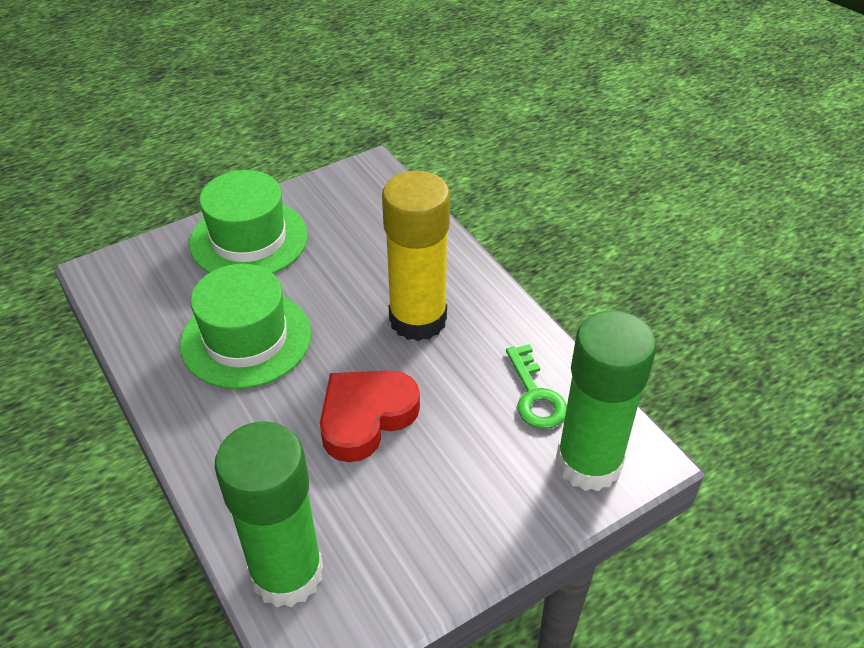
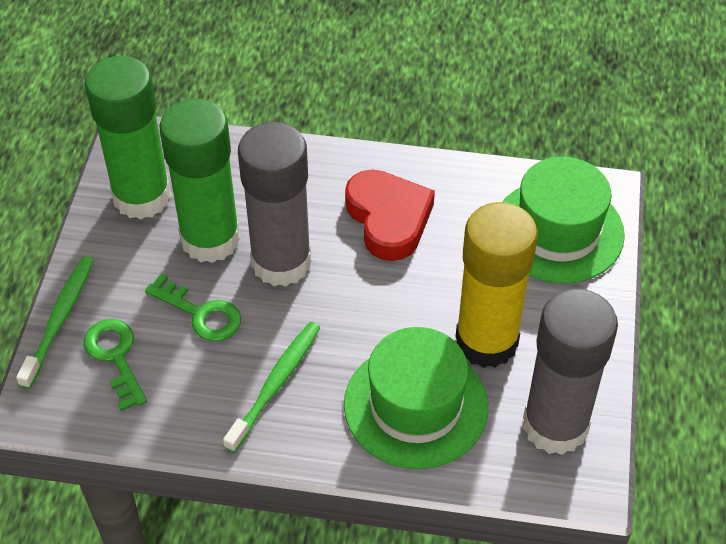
green key: 1 -> 2
green toothbrush: 0 -> 2
grey glue stick: 0 -> 2

